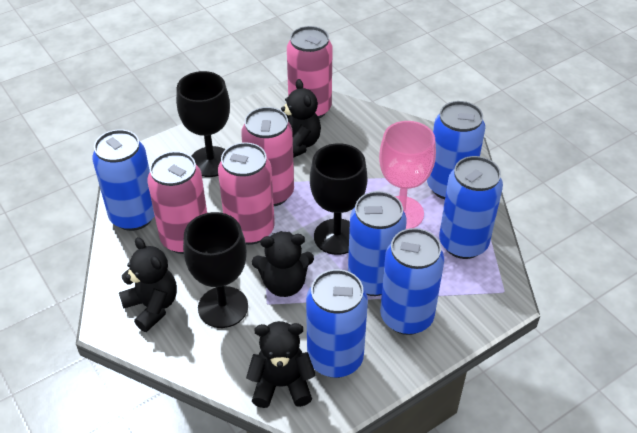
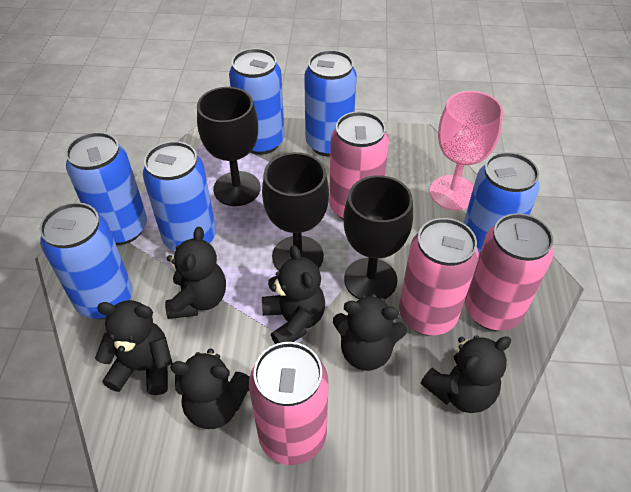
black teddy bear: 4 -> 6

